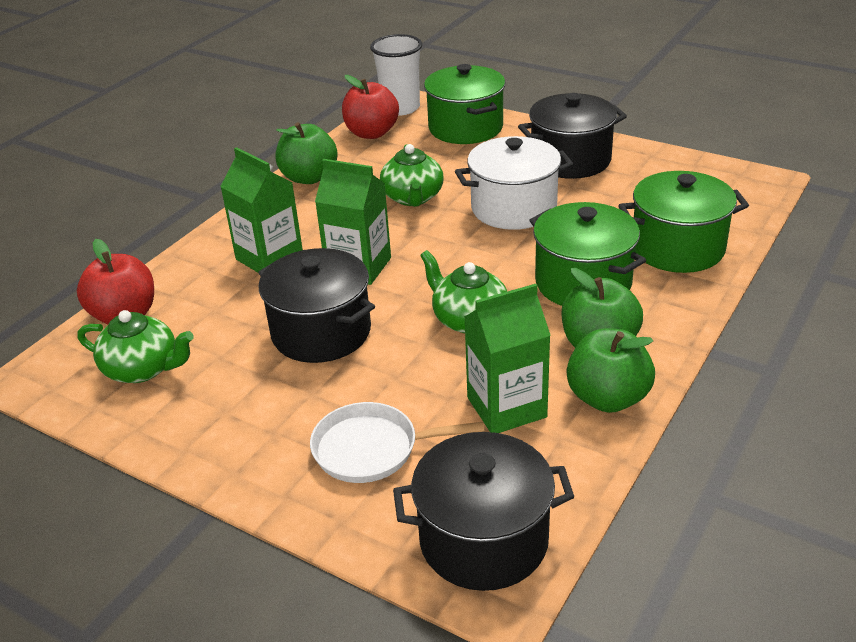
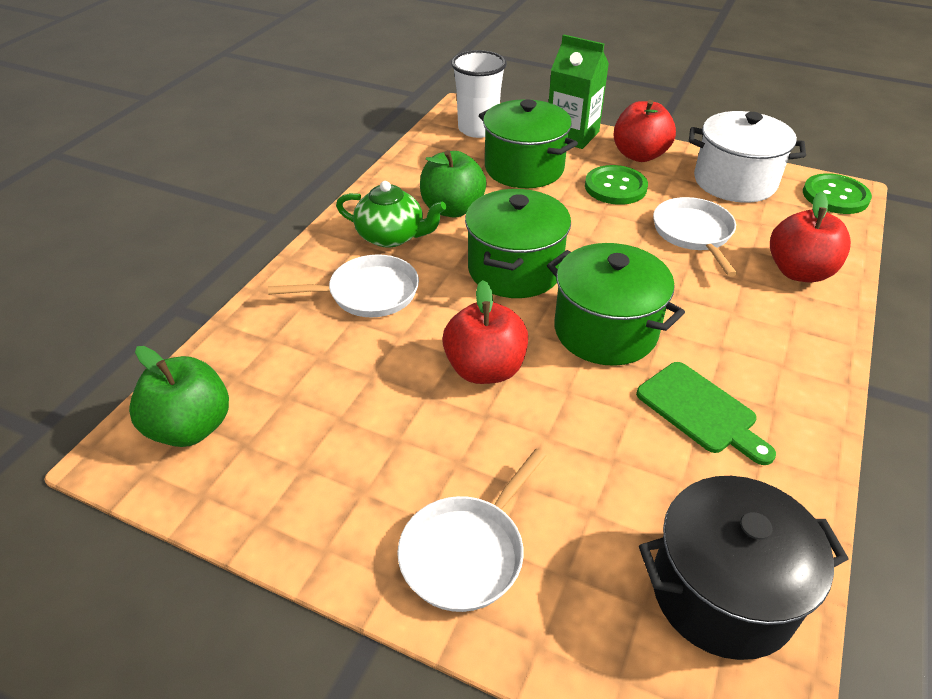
black pot: 3 -> 1
green apple: 3 -> 2
green button: 0 -> 2
green carton: 3 -> 1
green cutting board: 0 -> 1
green teapot: 3 -> 1
red apple: 2 -> 3
white pan: 1 -> 3

